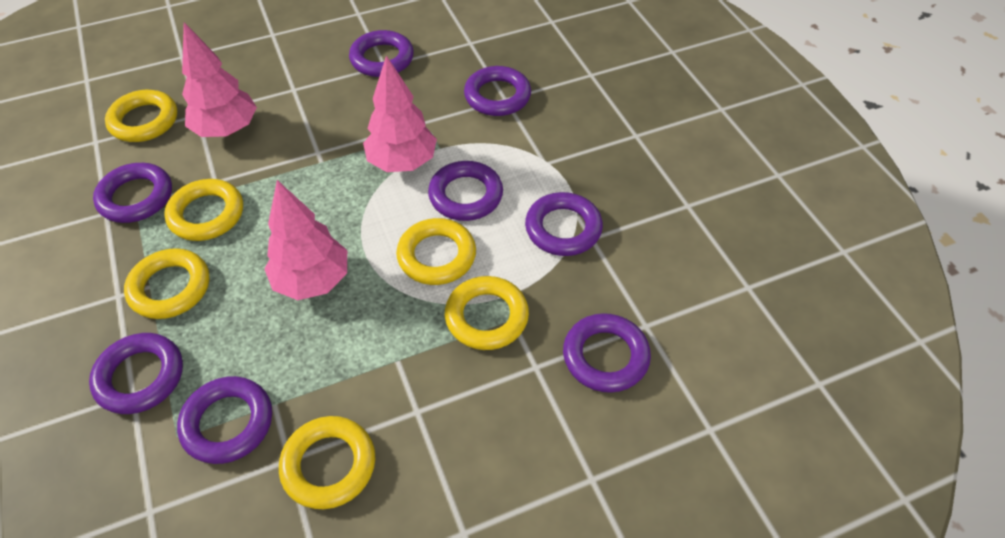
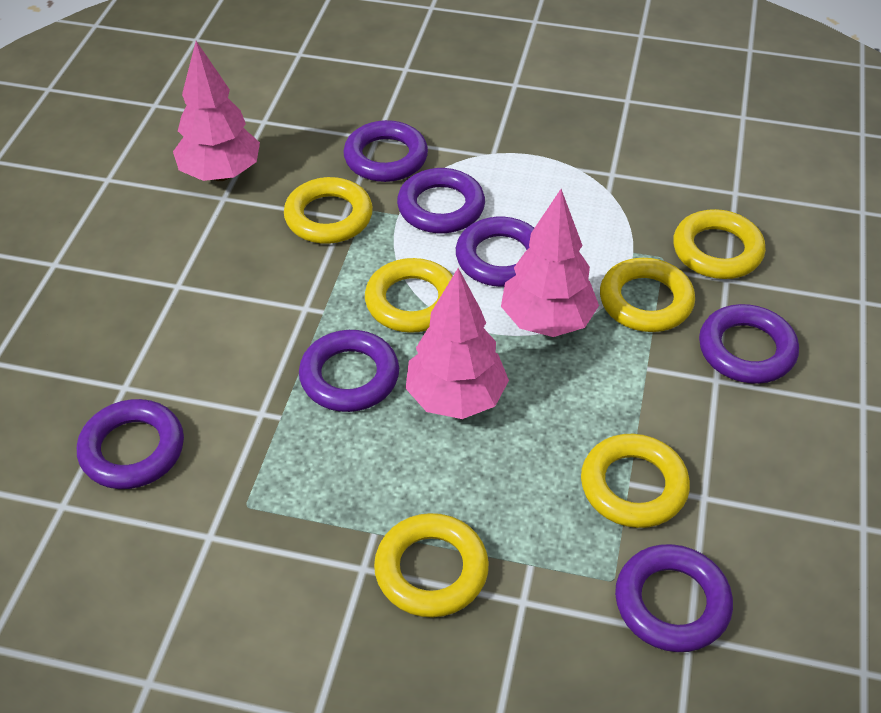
purple ring: 8 -> 7

